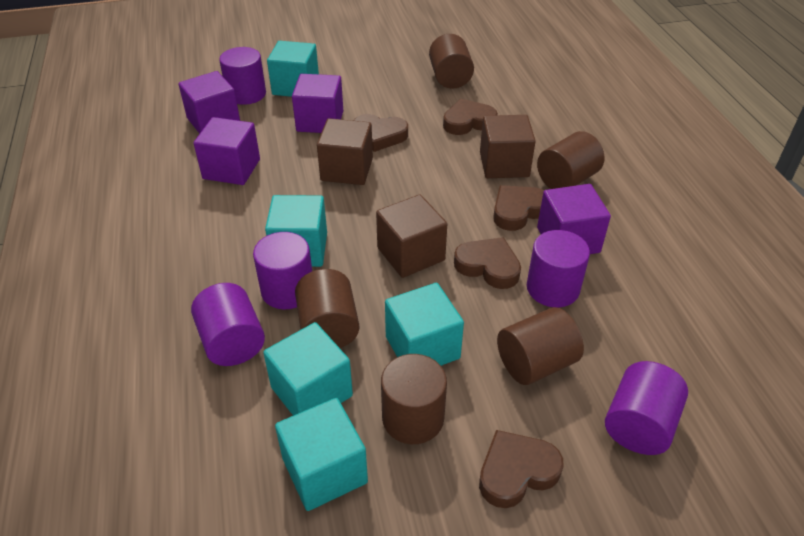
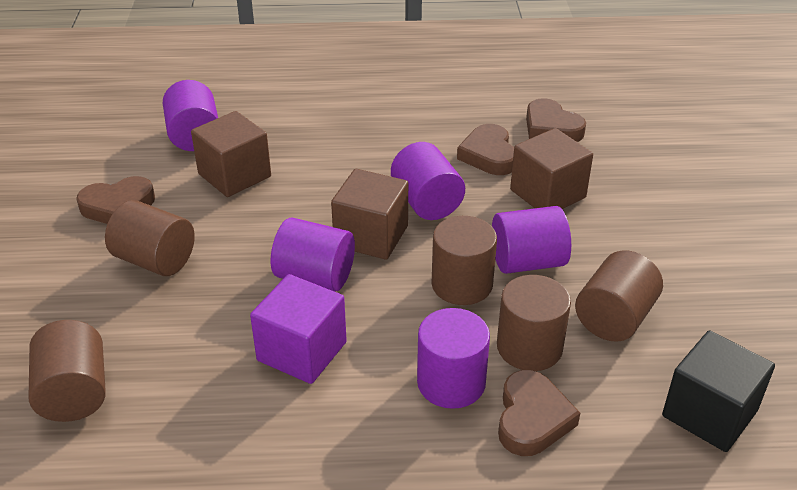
black cube: 0 -> 1
brown heart: 5 -> 4
purple cube: 4 -> 1
turquoise cube: 5 -> 0

